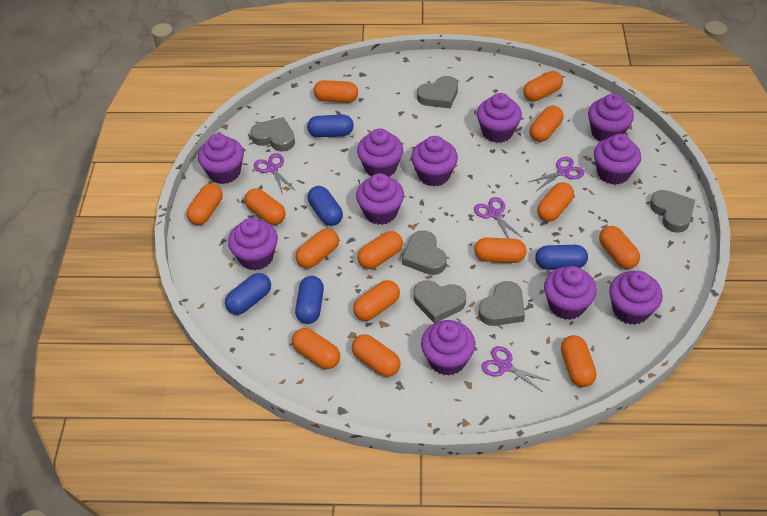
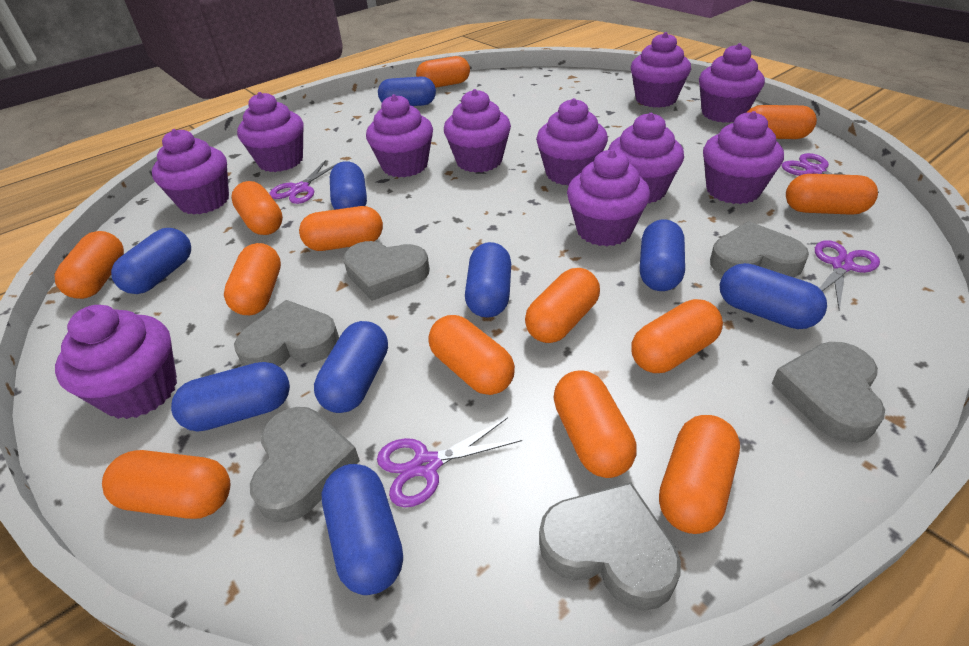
blue capsule: 5 -> 9
orange capsule: 14 -> 13

